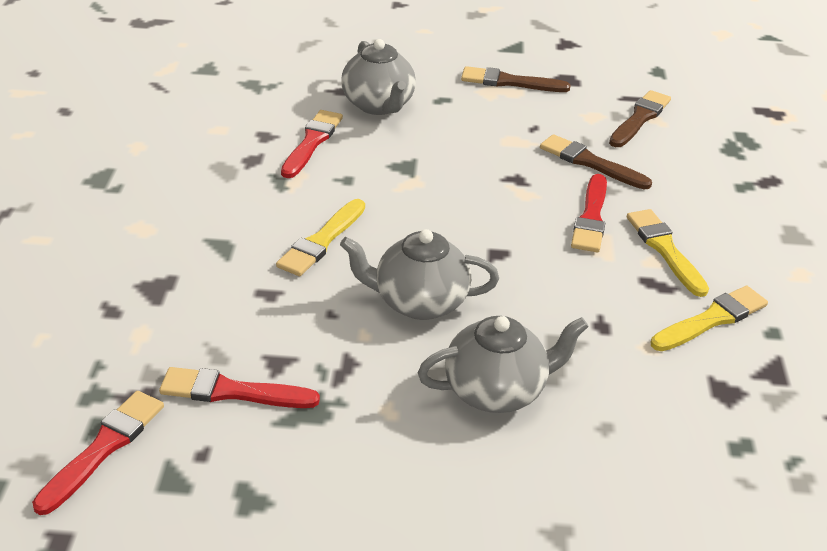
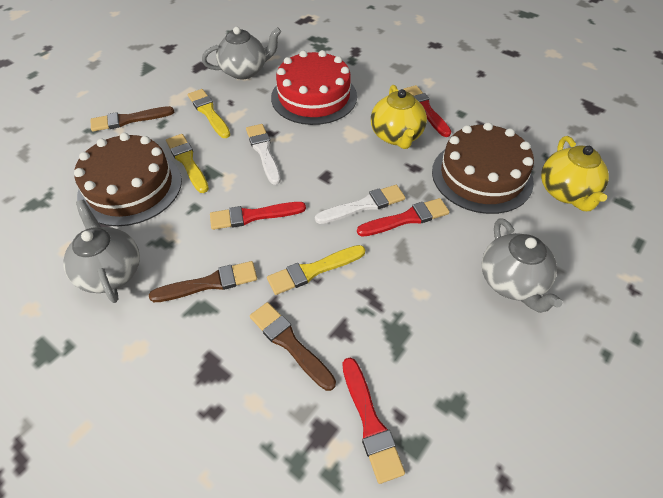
brown cake: 0 -> 2
red cake: 0 -> 1
white brush: 0 -> 2
yellow teapot: 0 -> 2

